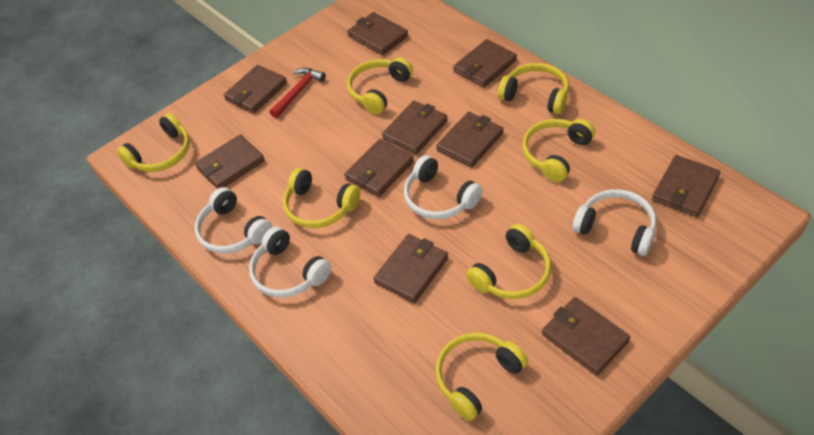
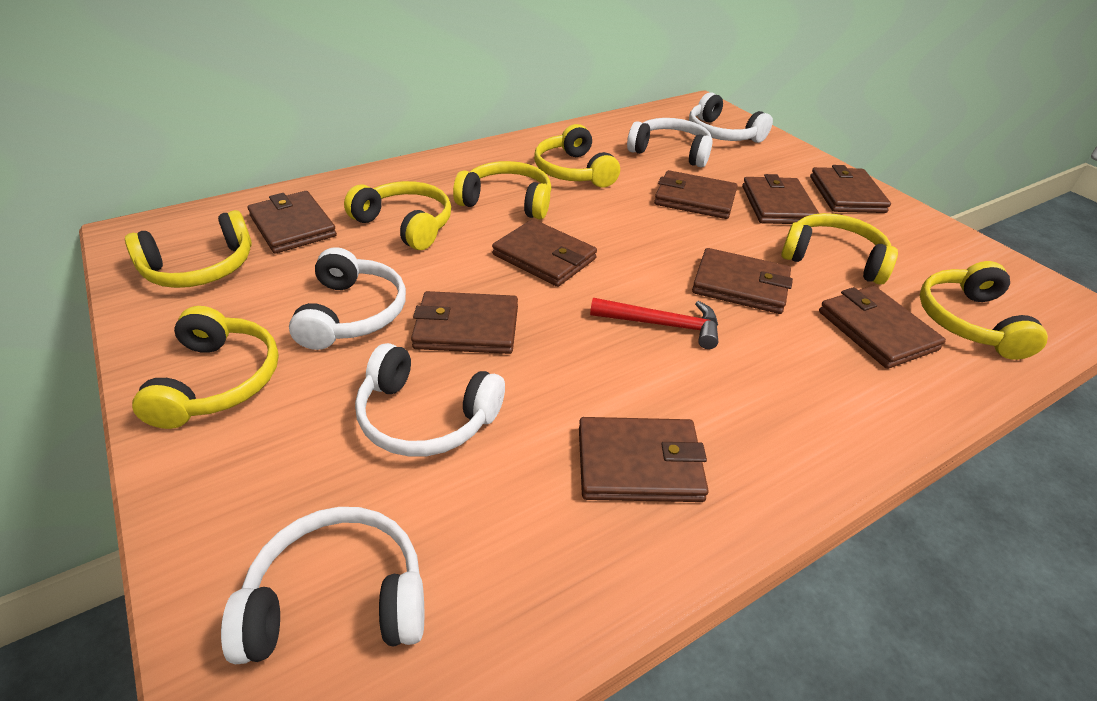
brown wallet: 10 -> 9
white headphones: 4 -> 5

